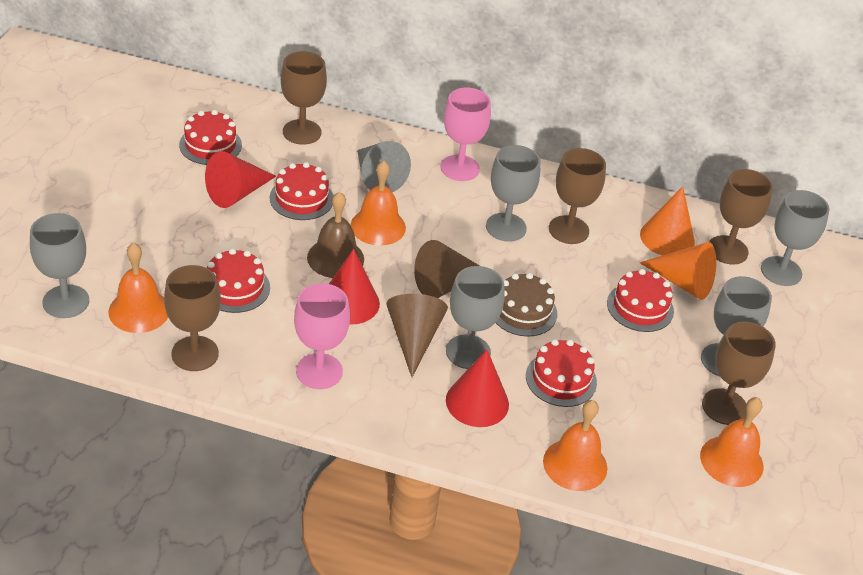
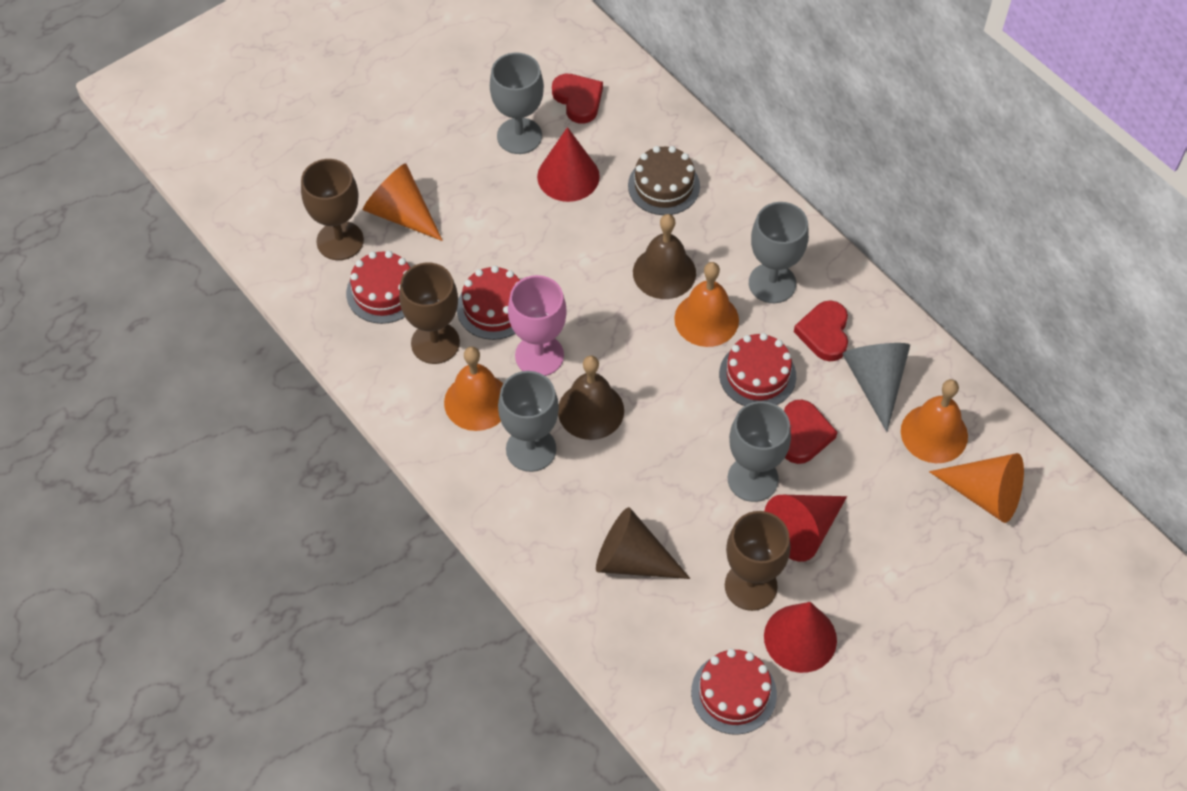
brown bell: 1 -> 2
brown cone: 2 -> 1
brown goblet: 5 -> 3
grey goblet: 5 -> 4
orange bell: 4 -> 3
pink goblet: 2 -> 1
red cake: 5 -> 4
red heart: 0 -> 3

